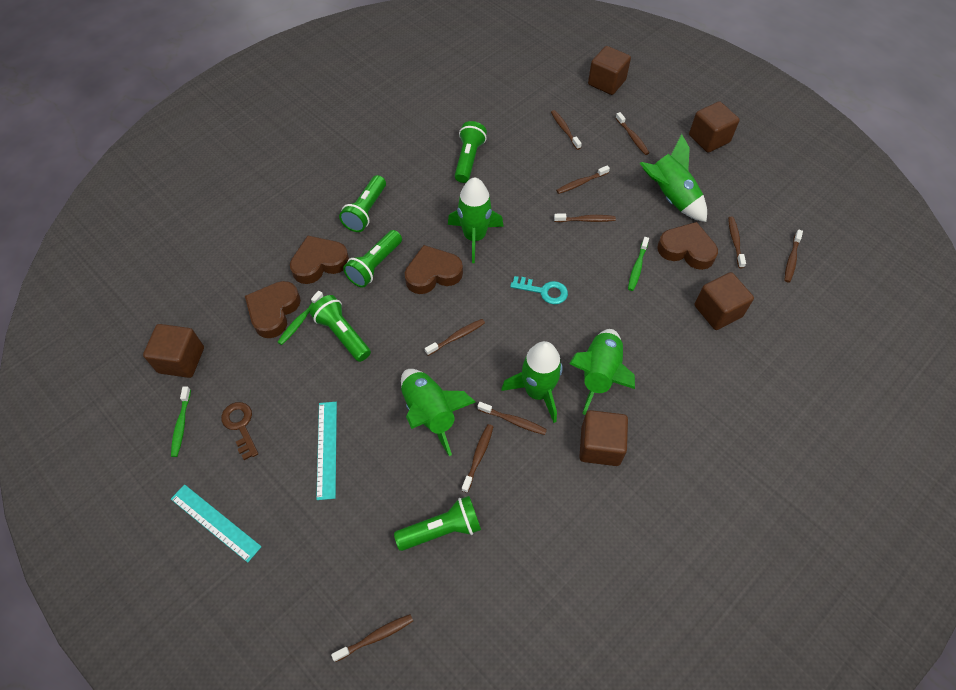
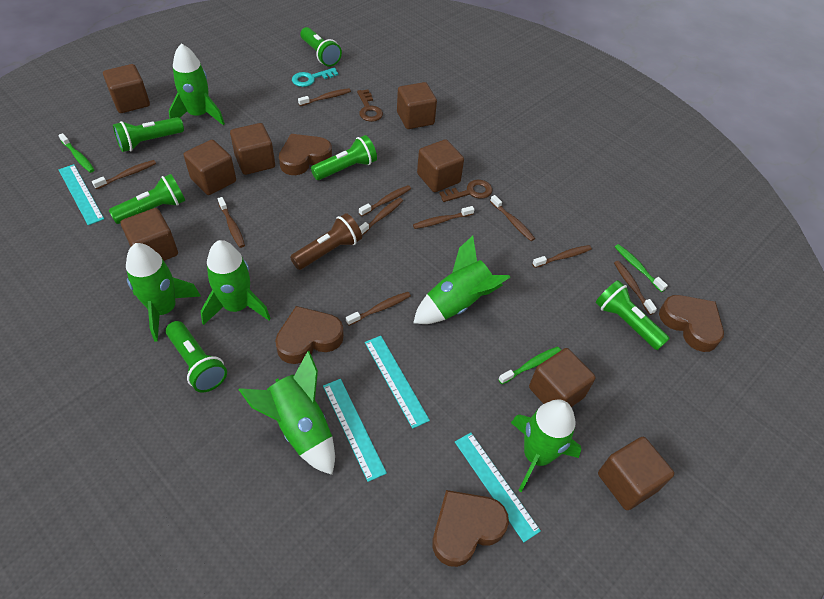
brown cube: 5 -> 8
brown flashlight: 0 -> 1
brown key: 1 -> 2
green flashlight: 5 -> 6
green rocket: 5 -> 6
turquoise ruler: 2 -> 4

